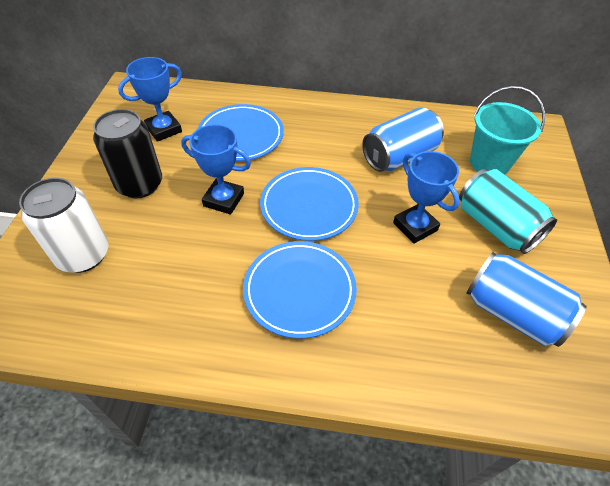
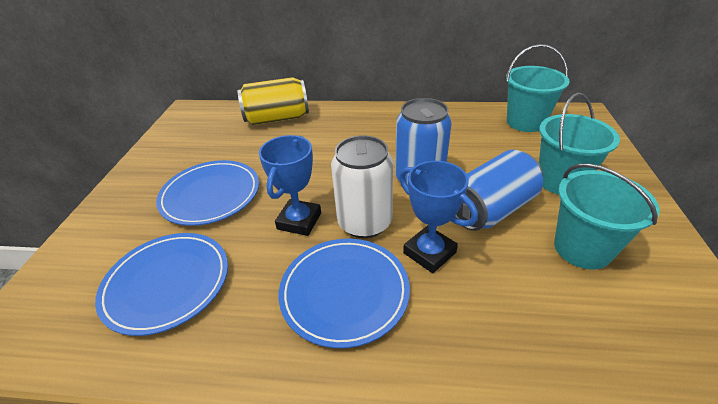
black can: 1 -> 0
blue trophy: 3 -> 2
turquoise bucket: 1 -> 3
turquoise can: 1 -> 0
yellow can: 0 -> 1

